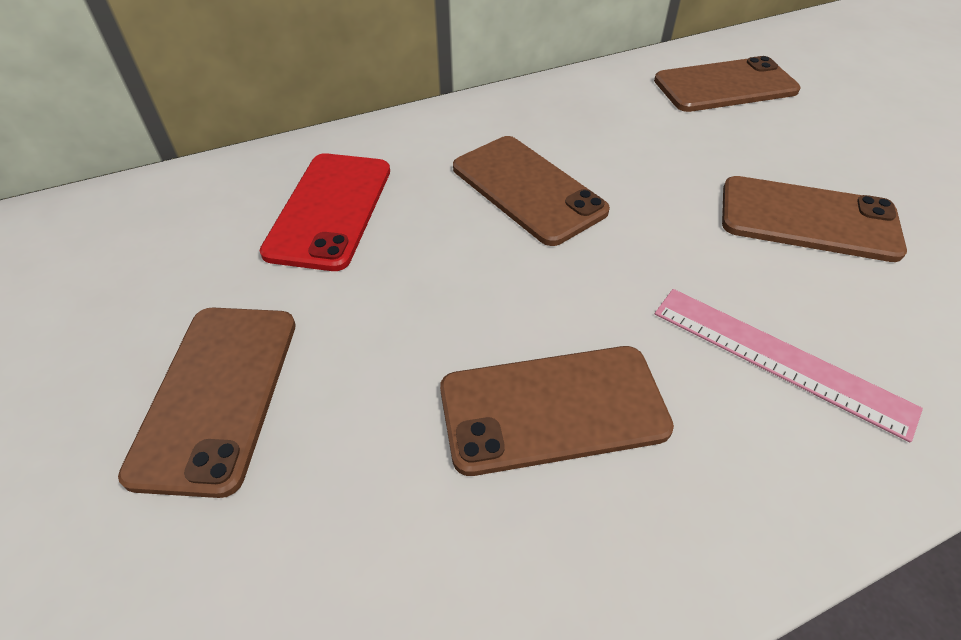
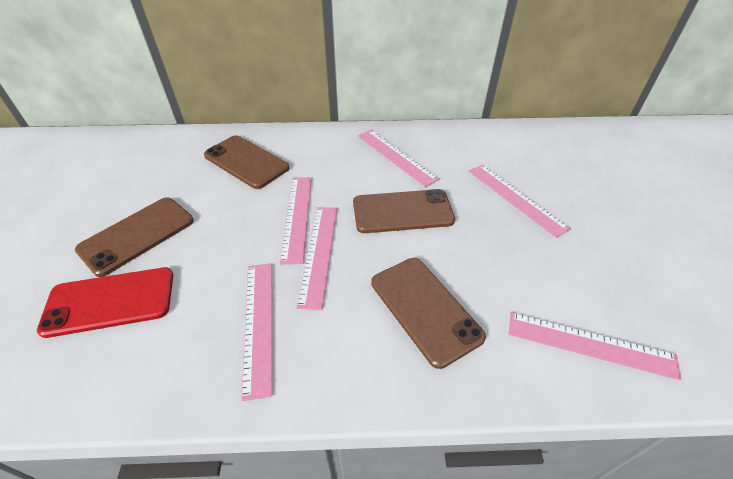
brown phone: 5 -> 4
pink ruler: 1 -> 6

